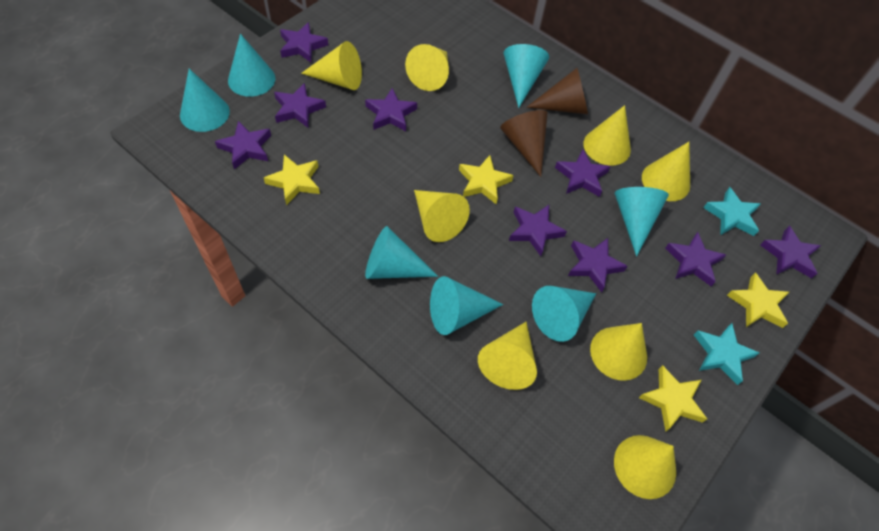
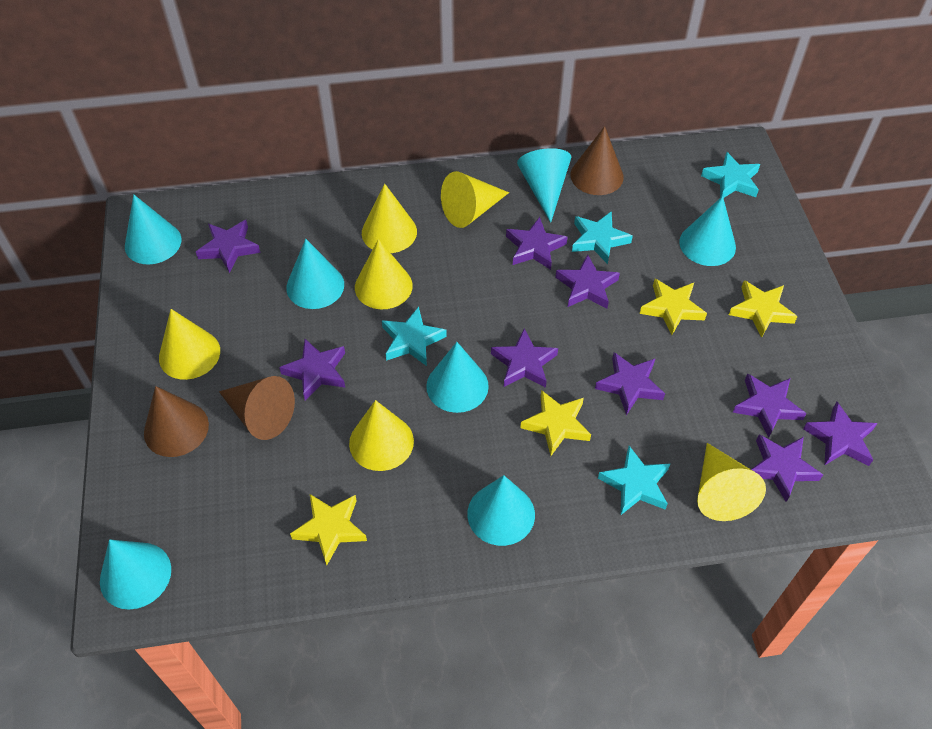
brown cone: 2 -> 3
turquoise star: 2 -> 4
yellow cone: 8 -> 6

